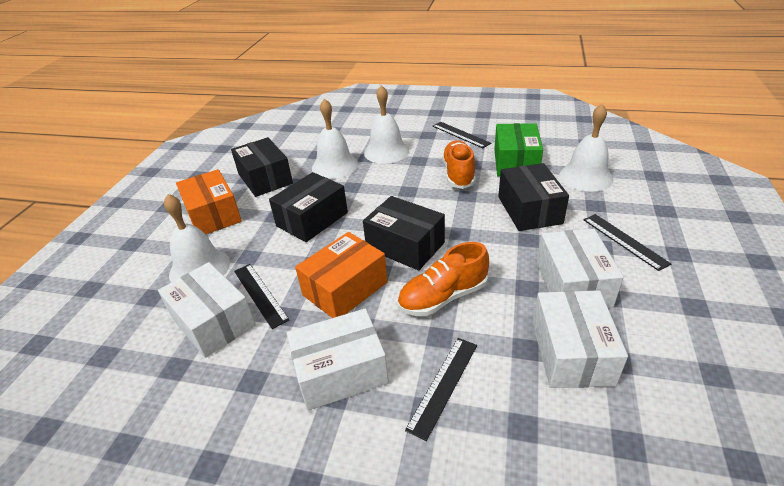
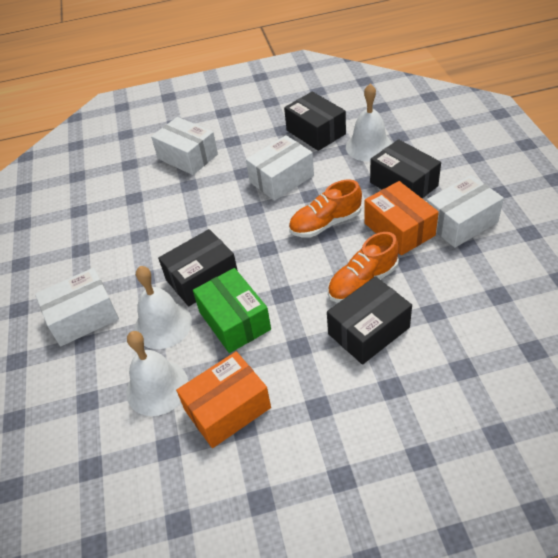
black ruler: 4 -> 0
white bell: 4 -> 3

